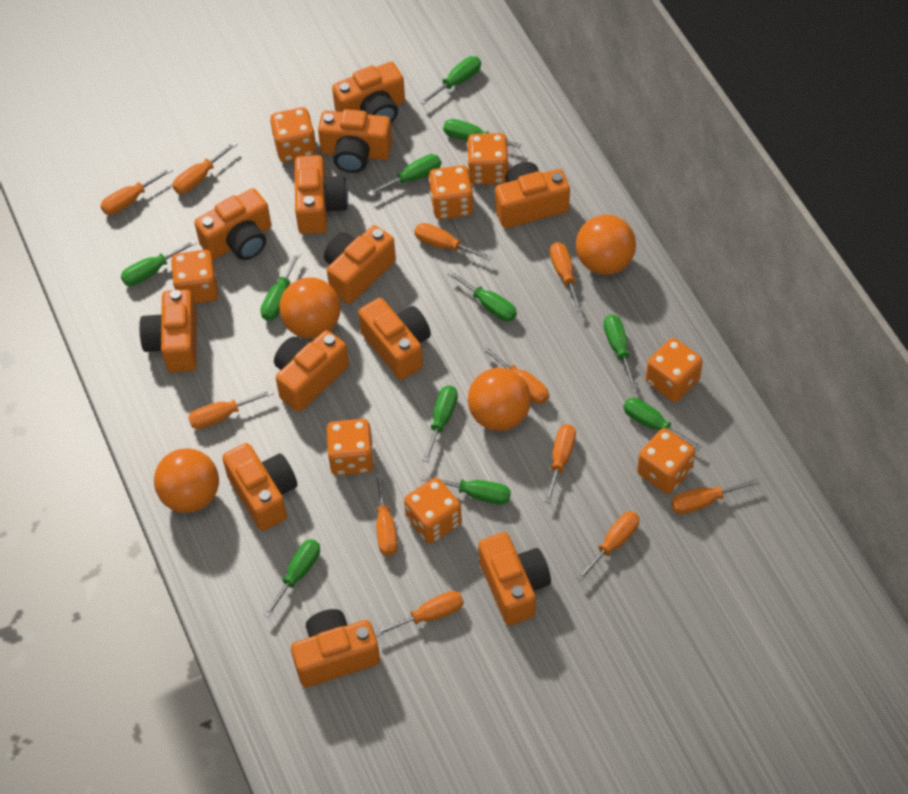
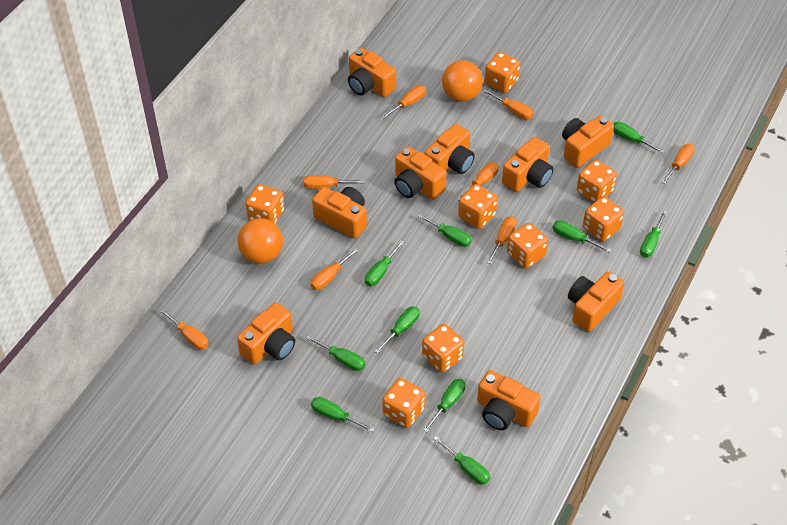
green screwdriver: 11 -> 10
orange ball: 4 -> 2
orange camera: 12 -> 9
orange screwdriver: 11 -> 8

